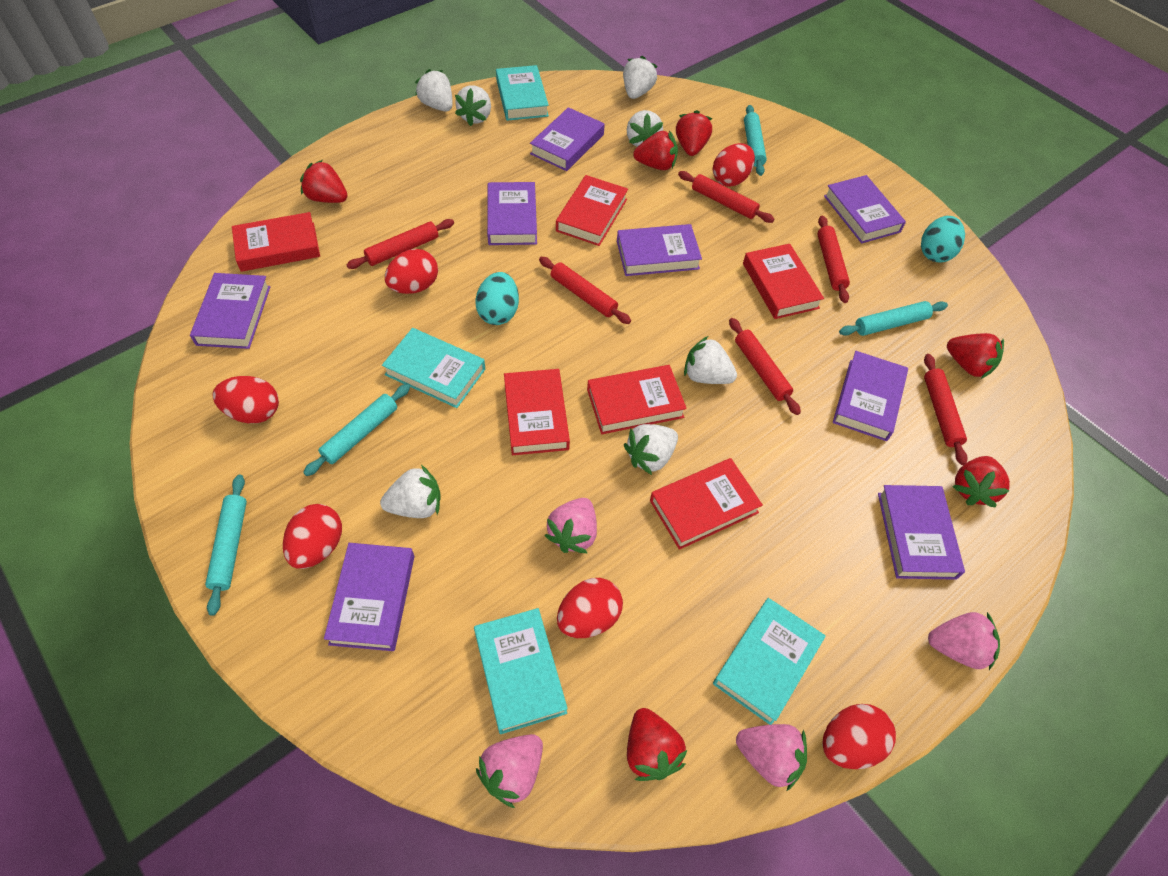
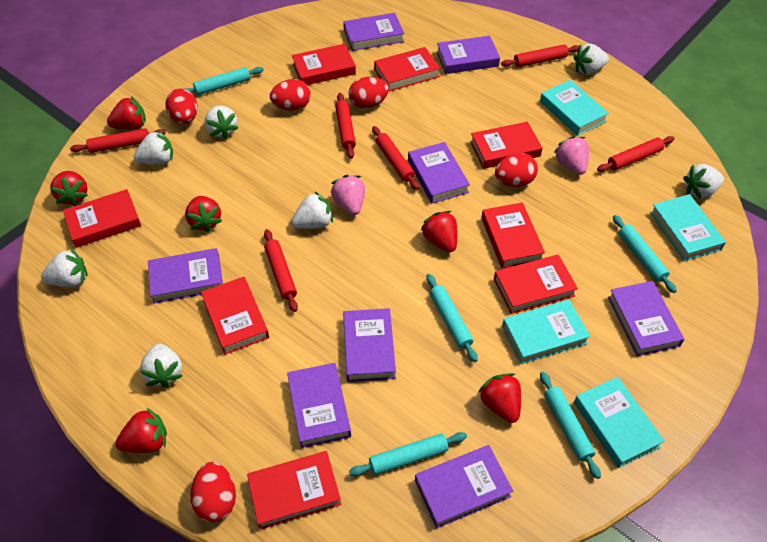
pink strawberry: 4 -> 2
red book: 6 -> 8
red egg: 6 -> 5
turquoise egg: 2 -> 0
turquoise rolling pin: 4 -> 5

